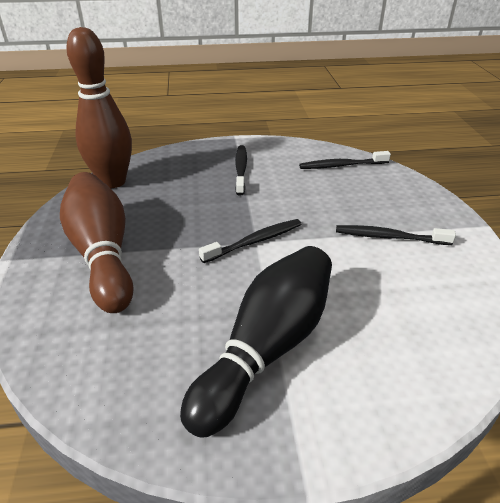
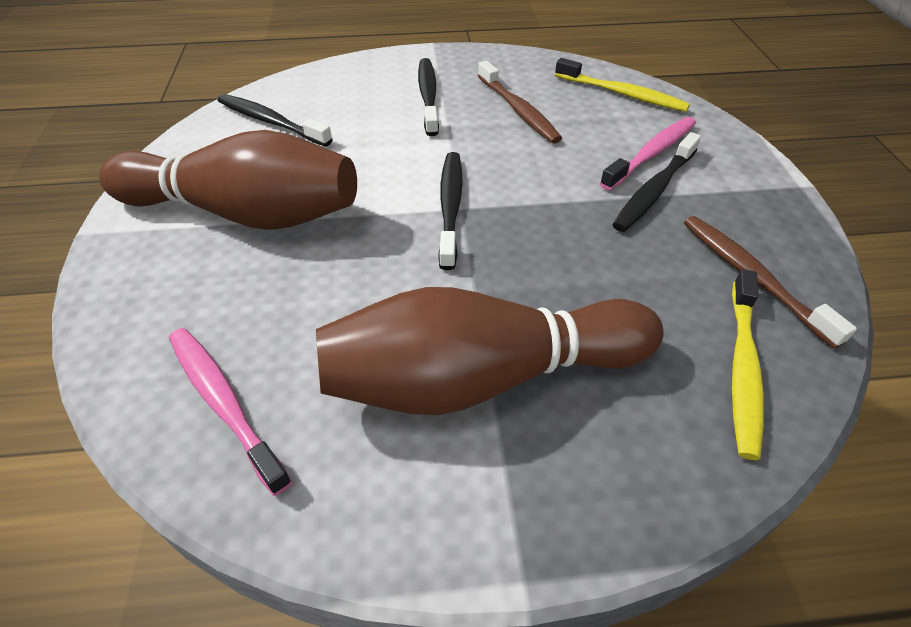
black bowling pin: 1 -> 0
brown toothbrush: 0 -> 2
pink toothbrush: 0 -> 2
yellow toothbrush: 0 -> 2

